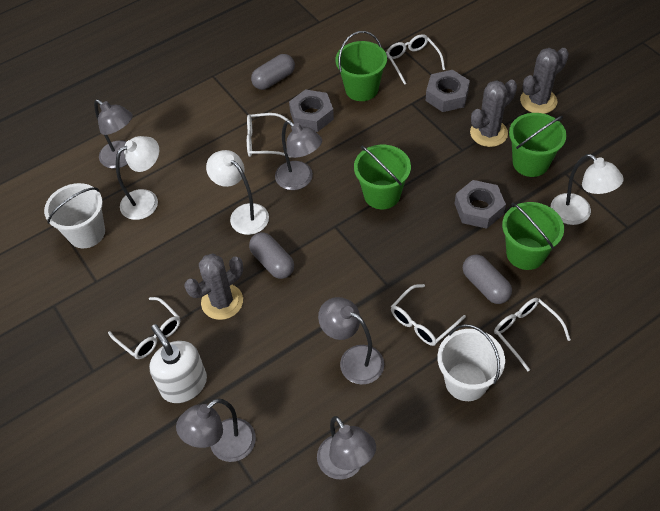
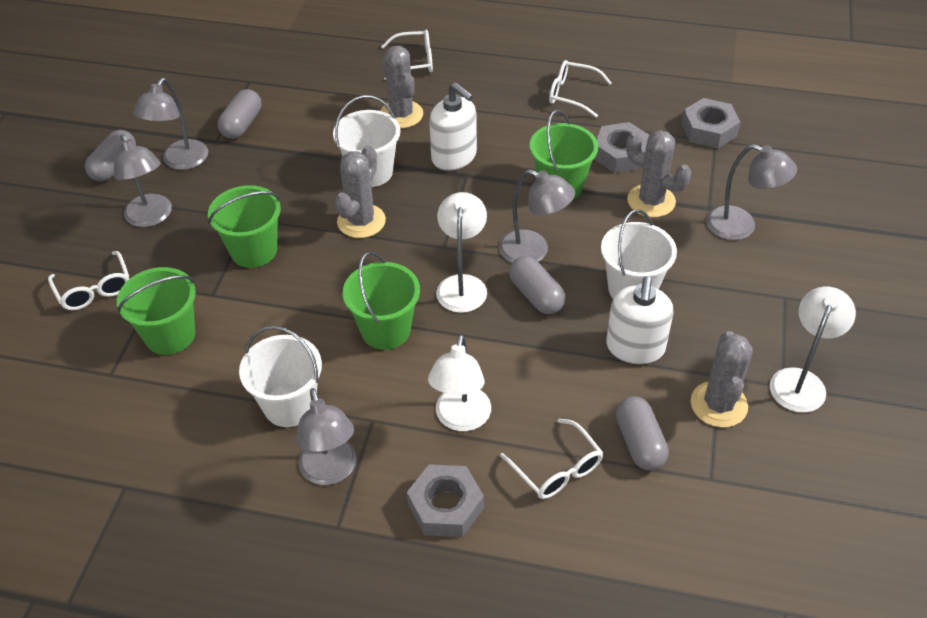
grey cactus: 3 -> 4
grey capsule: 3 -> 4
white bucket: 2 -> 3
white glasses: 5 -> 4
white soap dispenser: 1 -> 2

